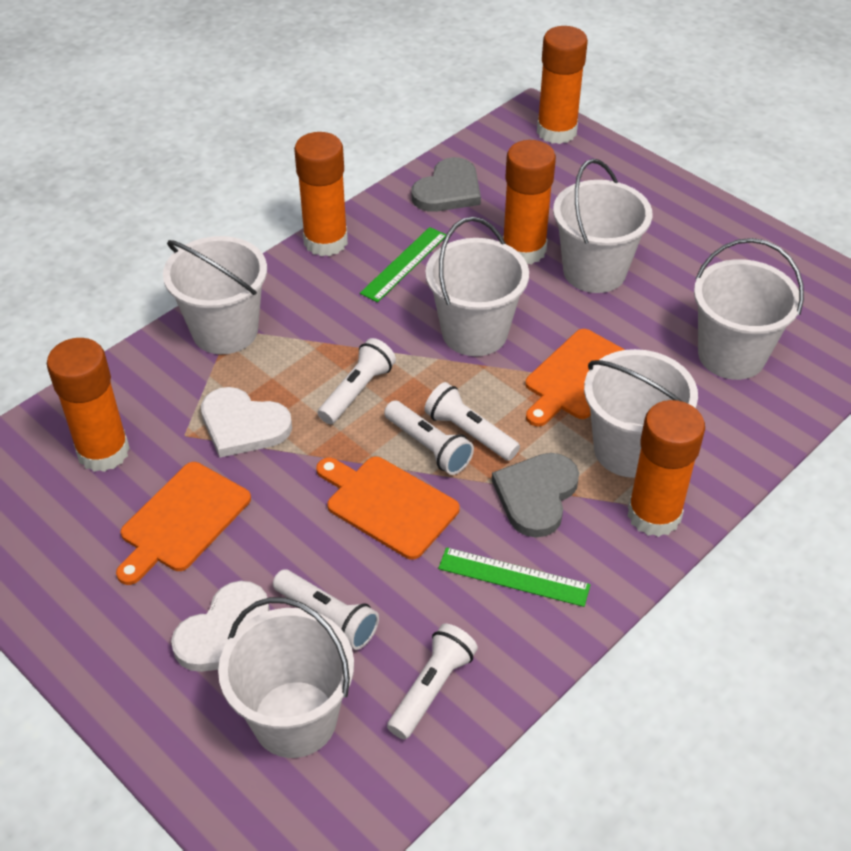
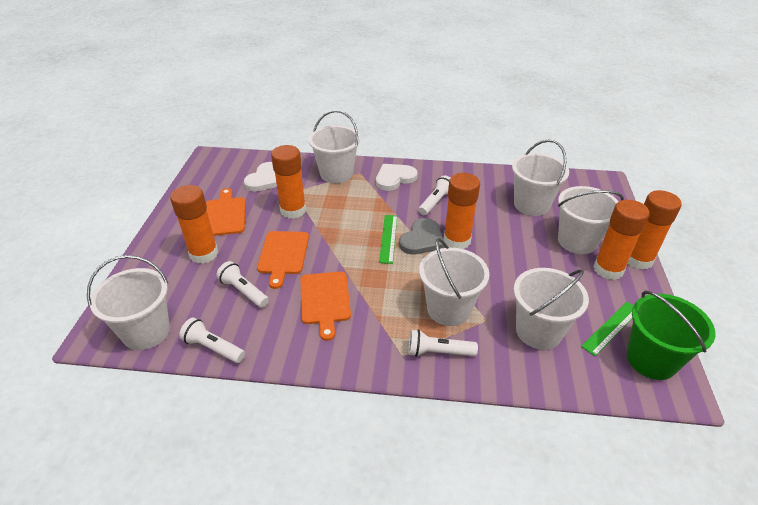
green bucket: 0 -> 1
grey heart: 2 -> 1
white flashlight: 5 -> 4

